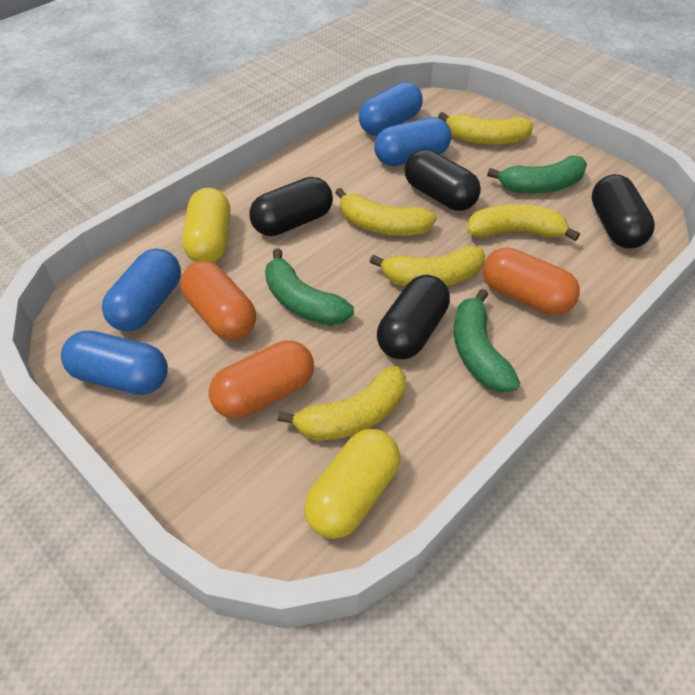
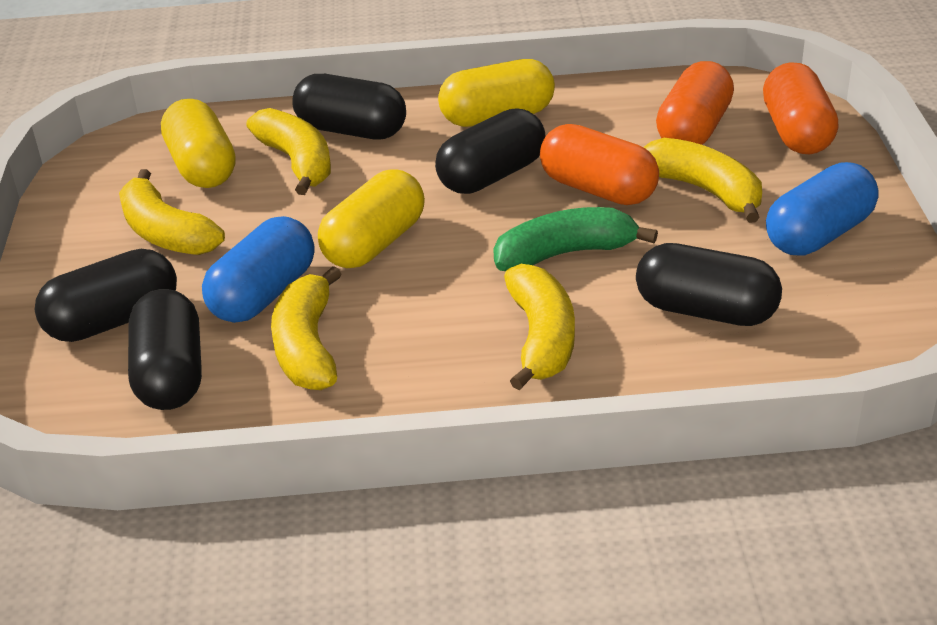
black capsule: 4 -> 5
blue capsule: 4 -> 2
green banana: 3 -> 1
yellow capsule: 2 -> 3

